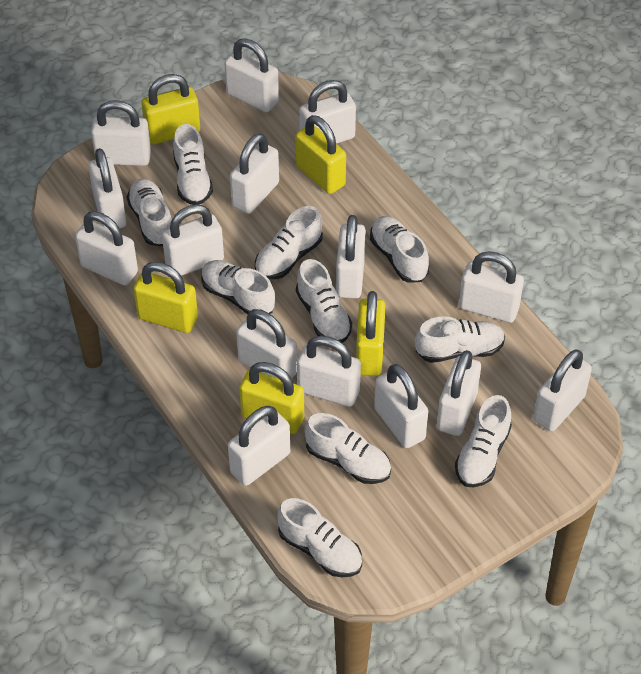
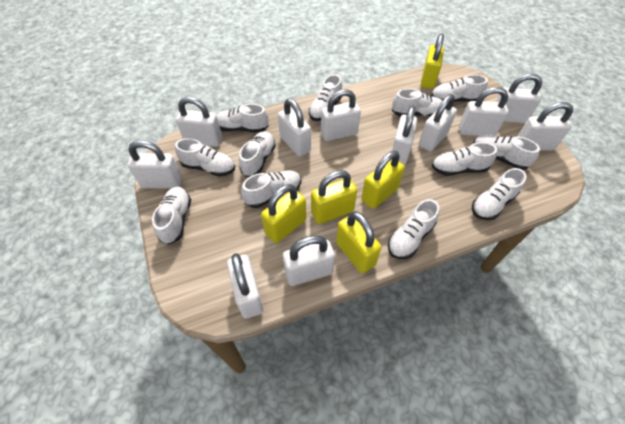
white padlock: 15 -> 11
white shoe: 10 -> 12

